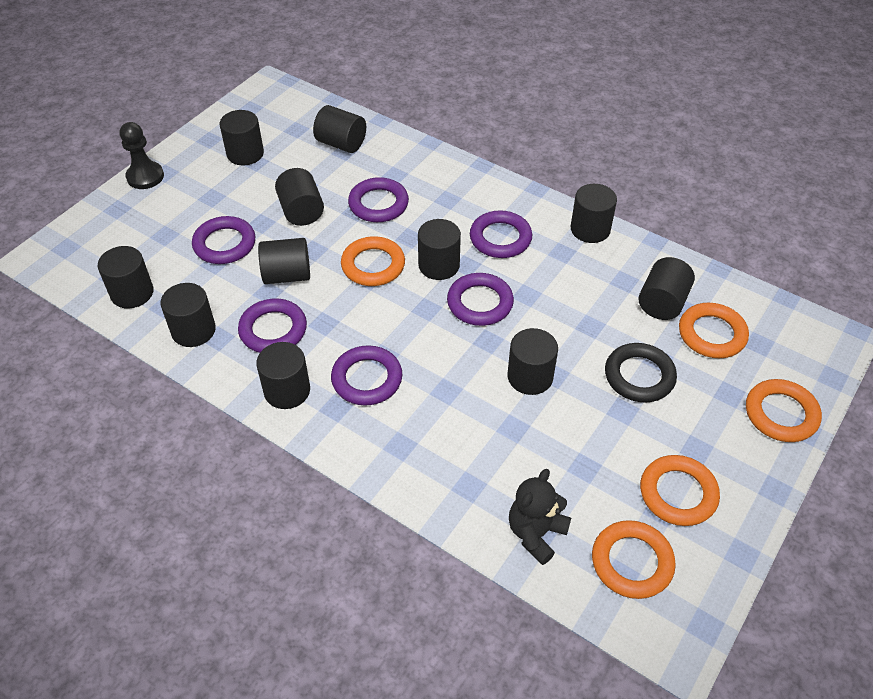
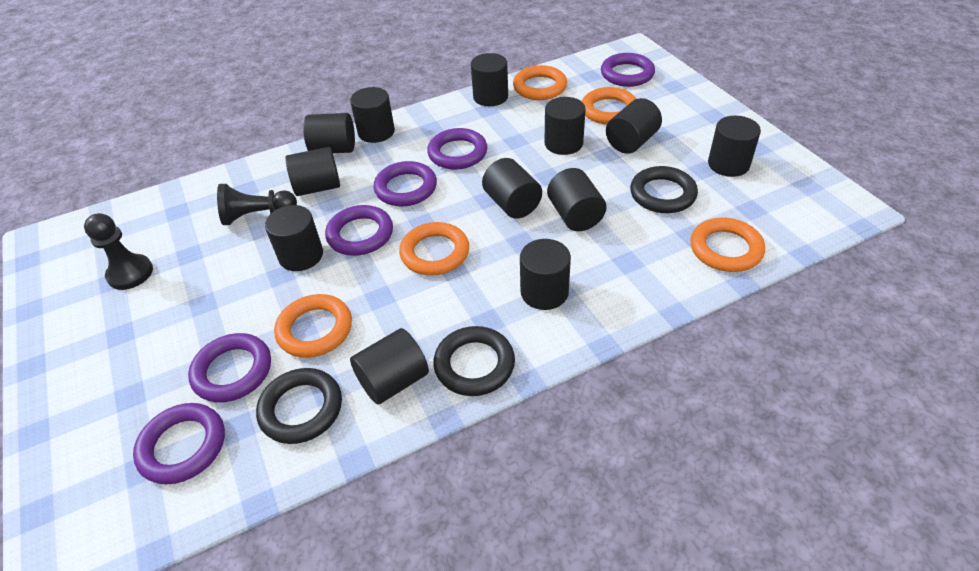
black cylinder: 11 -> 12
black pawn: 1 -> 2
black ring: 1 -> 3
black teddy bear: 1 -> 0

